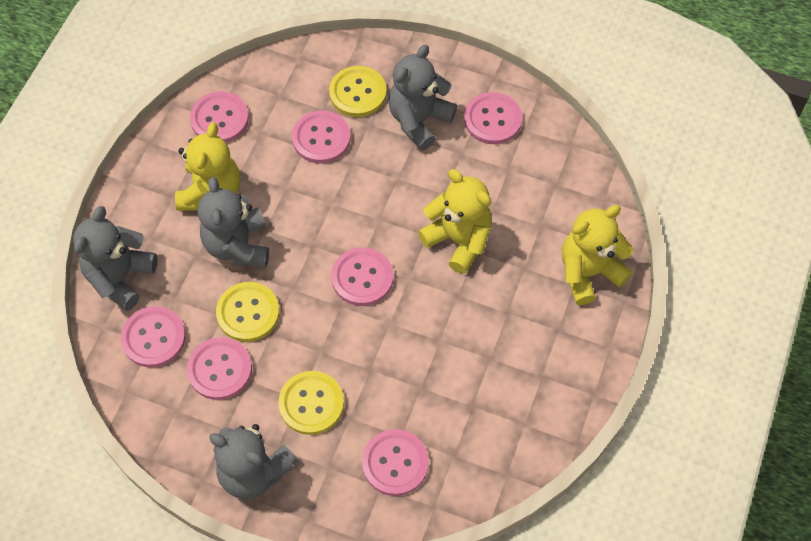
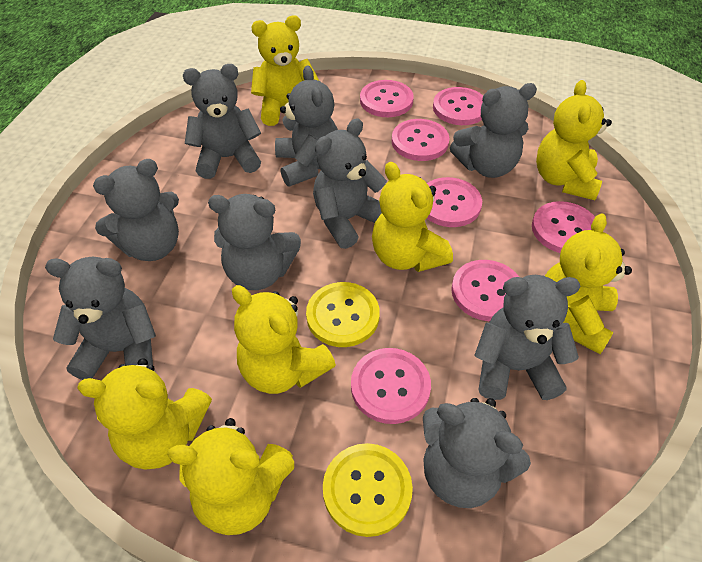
grey teddy bear: 4 -> 9
yellow button: 3 -> 2
yellow teddy bear: 3 -> 7

